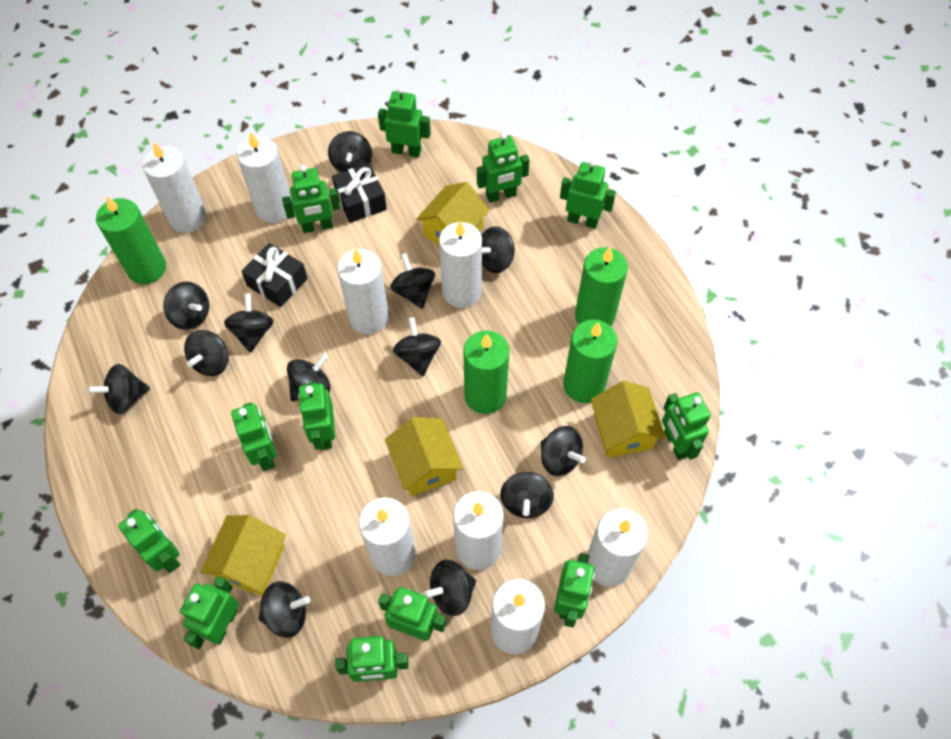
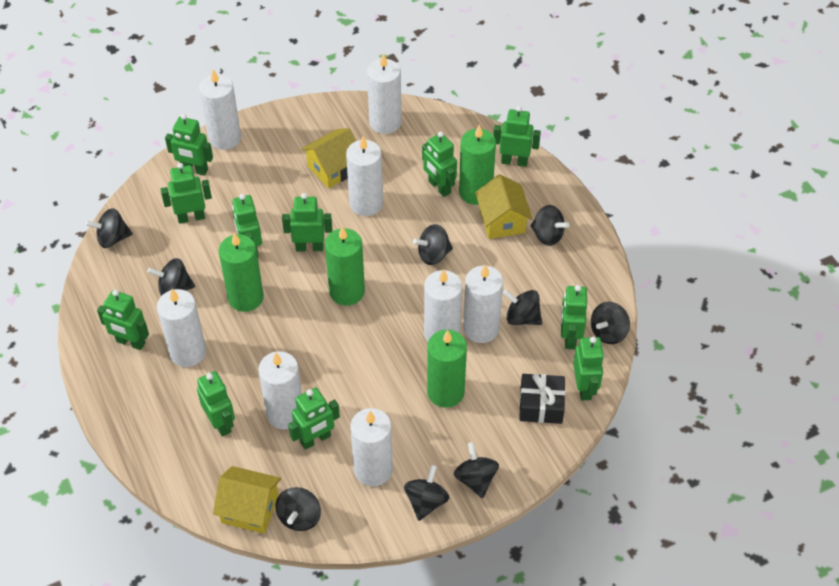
black gift: 2 -> 1
black spinning top: 13 -> 9
green robot: 12 -> 11
yellow house: 4 -> 3

